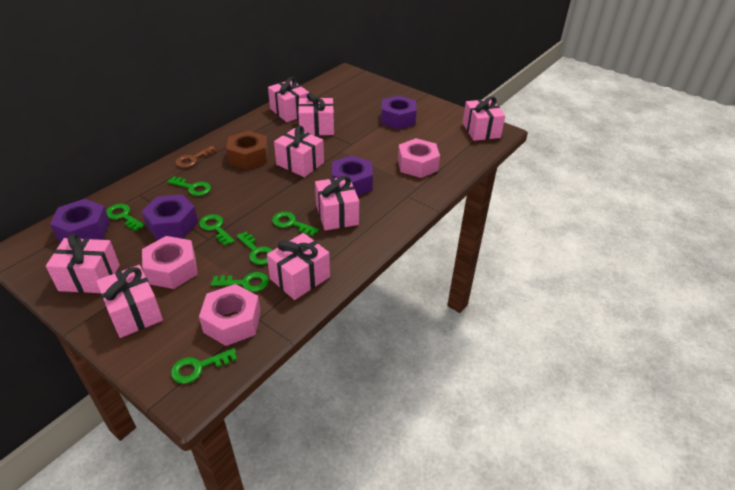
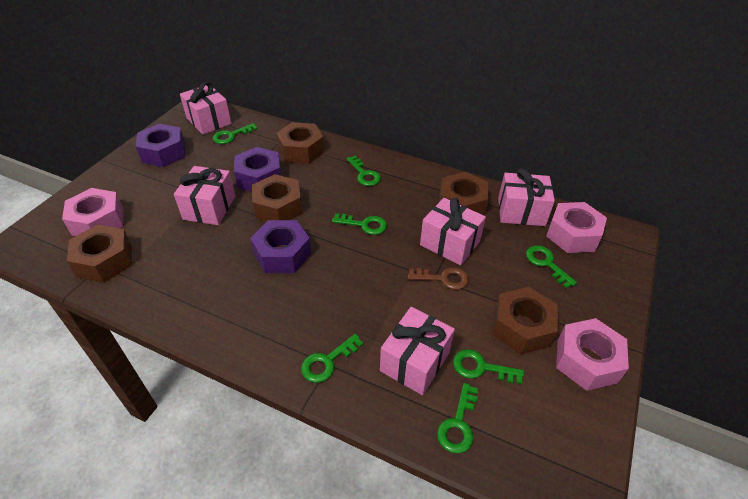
brown nut: 1 -> 5
pink gift: 8 -> 5
purple nut: 4 -> 3

